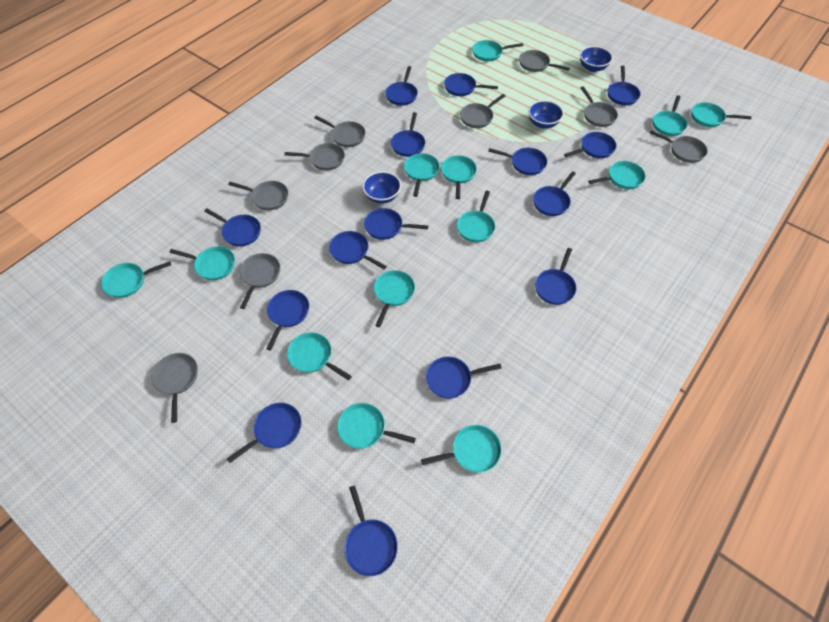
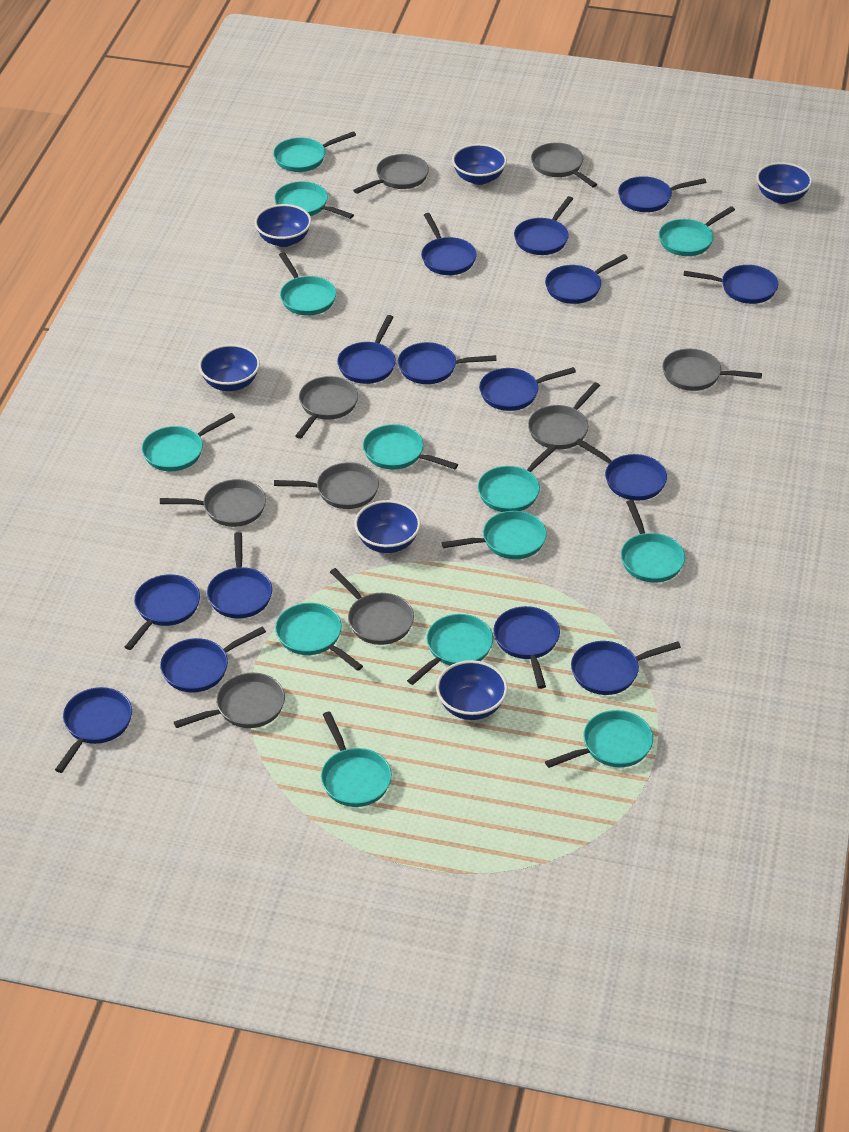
blue bowl: 3 -> 6

